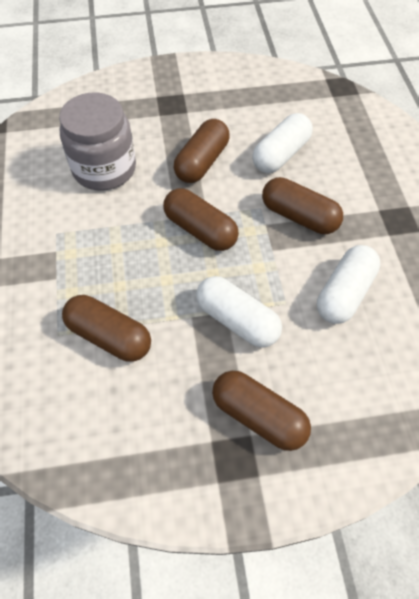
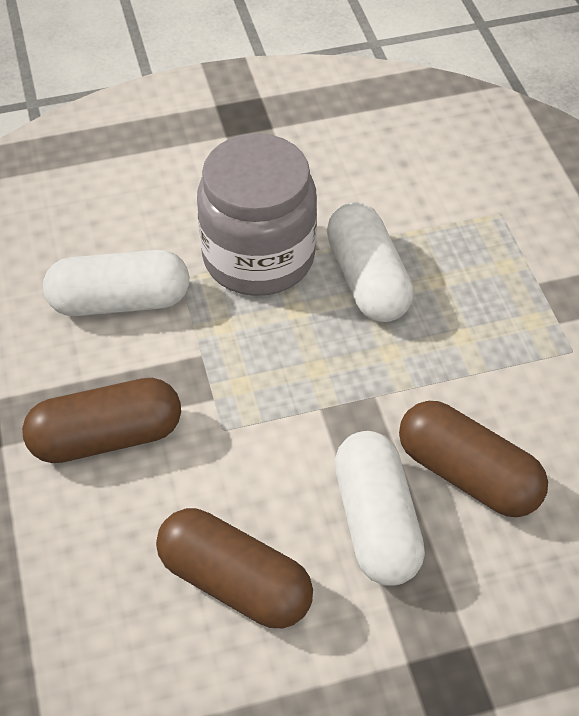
brown capsule: 5 -> 3

